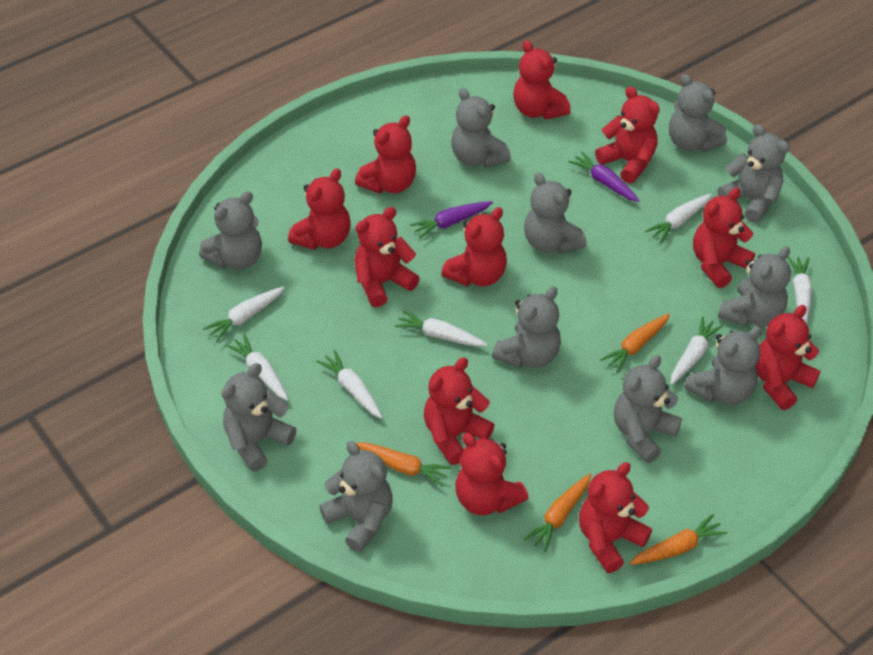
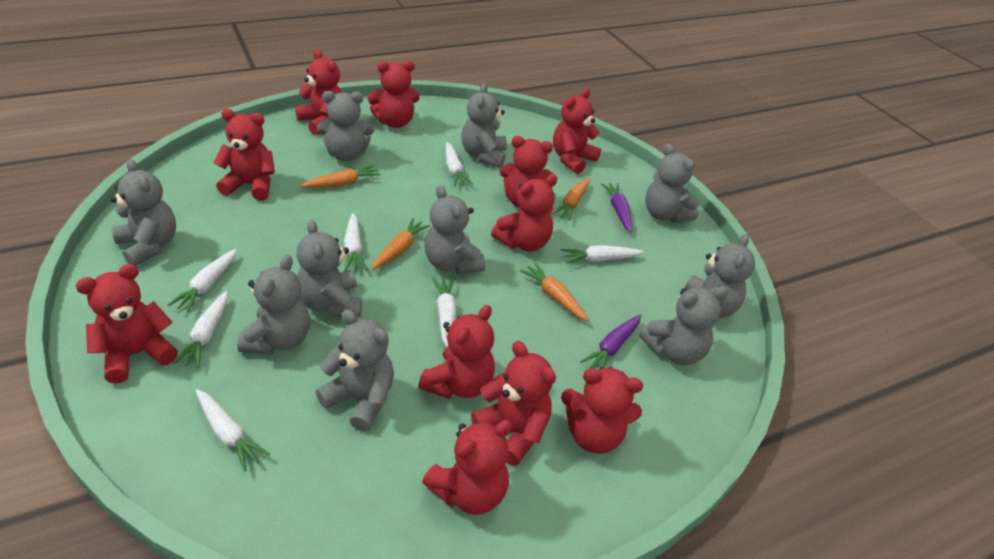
grey teddy bear: 11 -> 10

